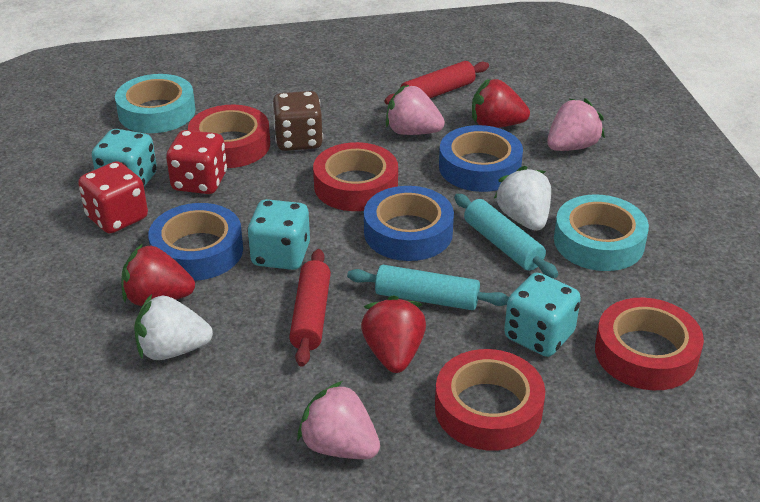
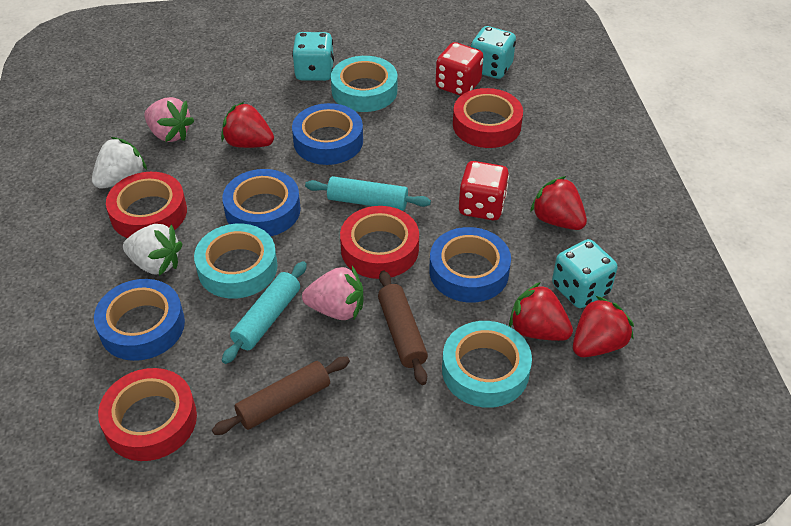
blue tape: 3 -> 4
brown dice: 1 -> 0
brown rolling pin: 0 -> 2
pink strawberry: 3 -> 2
red rolling pin: 2 -> 0
red strawberry: 3 -> 4
turquoise tape: 2 -> 3

